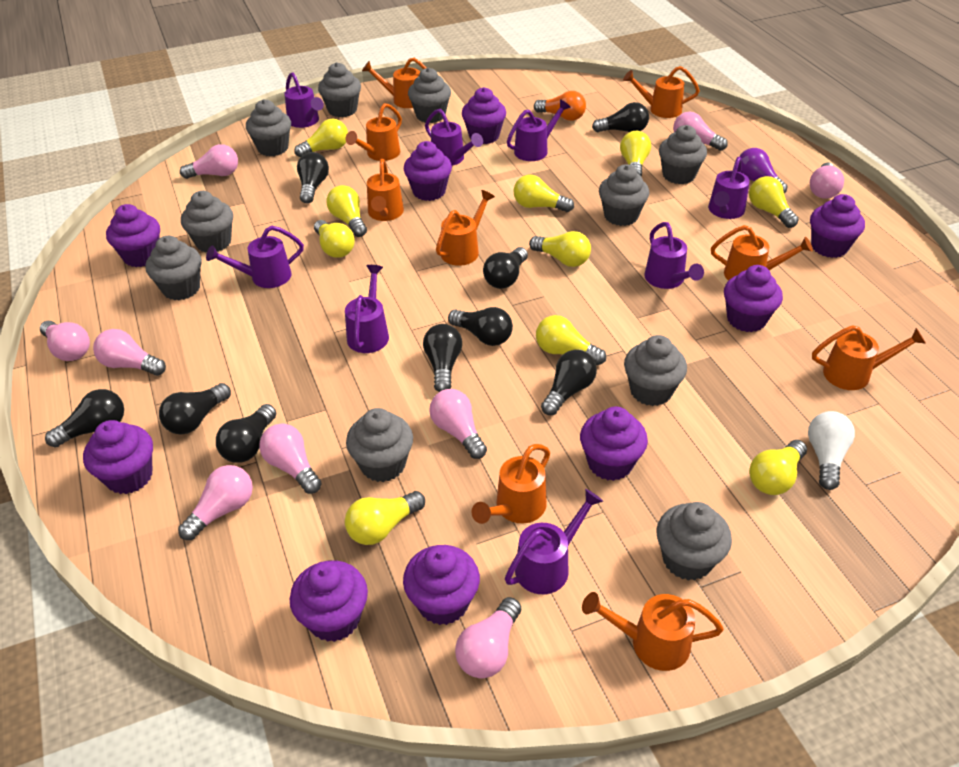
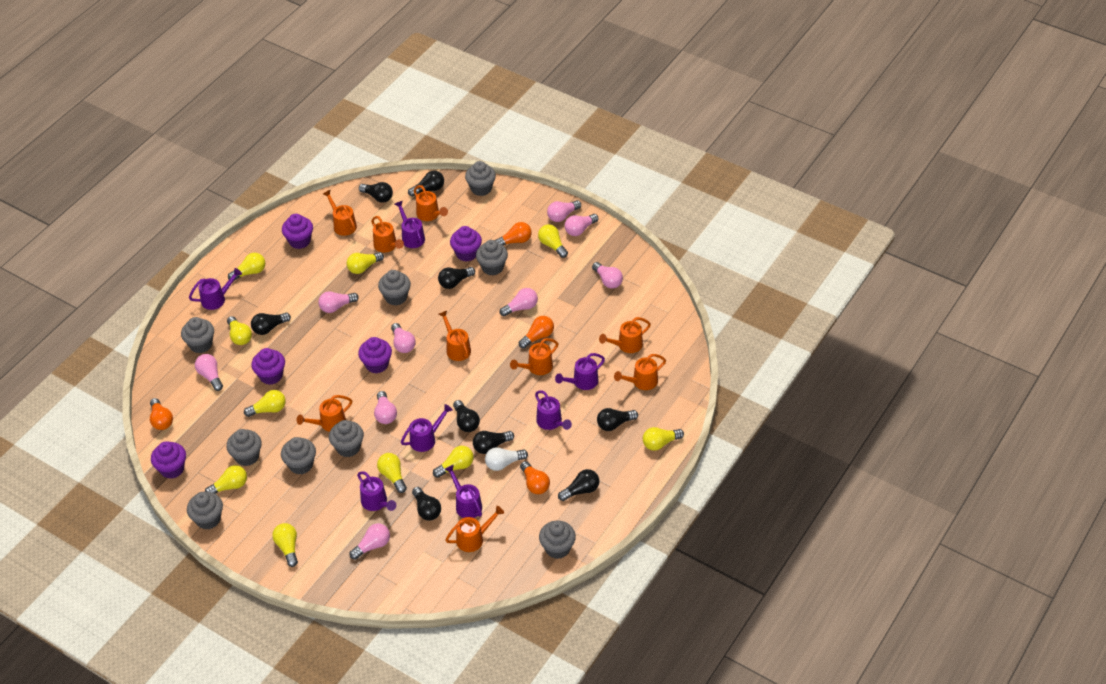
grey cupcake: 10 -> 9
orange light bulb: 1 -> 4
purple cupcake: 9 -> 5
purple light bulb: 1 -> 0
purple watering can: 8 -> 7

